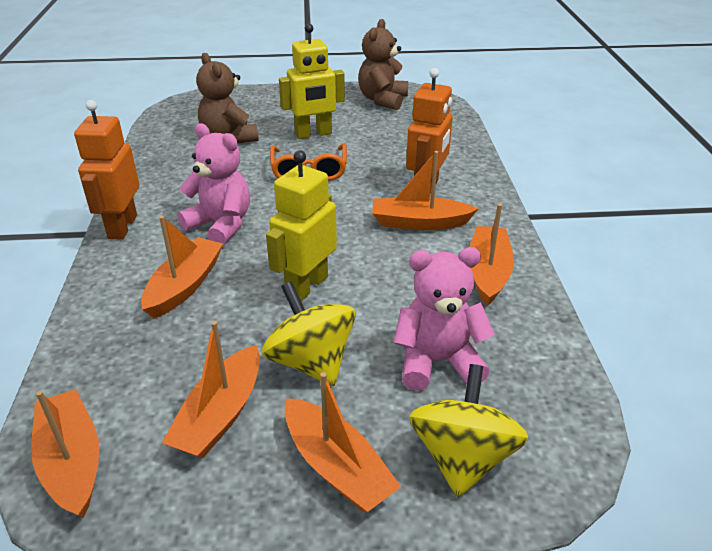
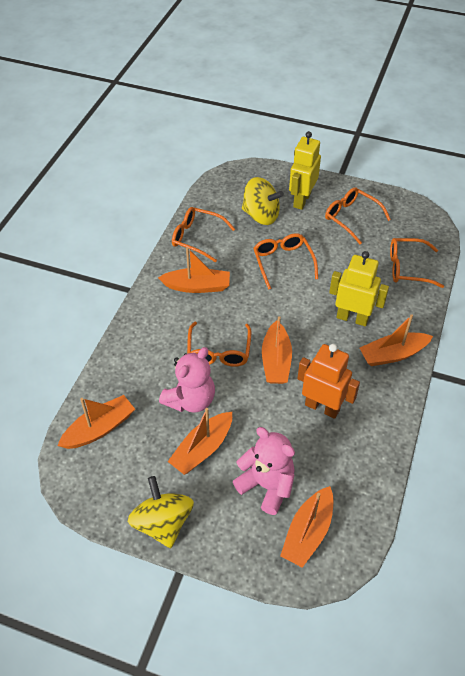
brown teddy bear: 2 -> 0
orange glasses: 1 -> 5
orange robot: 2 -> 1

